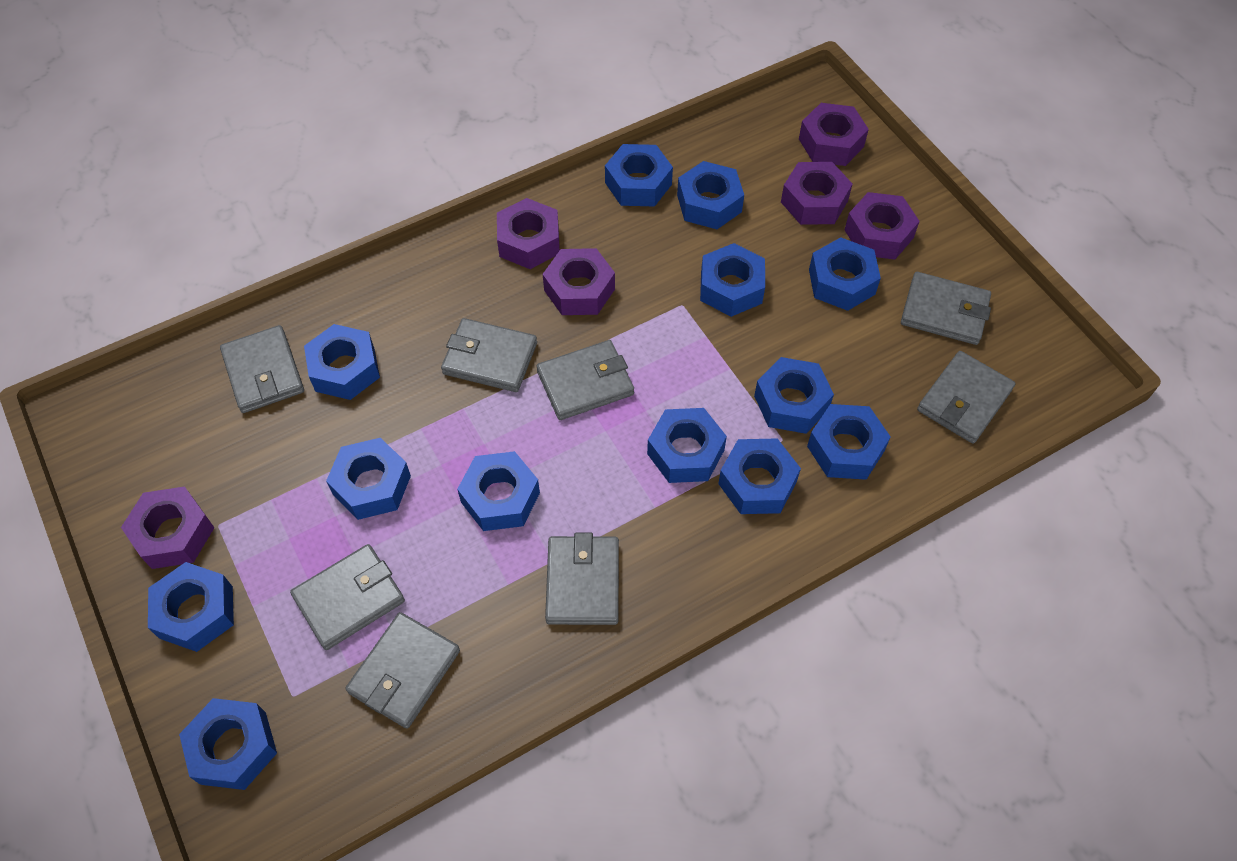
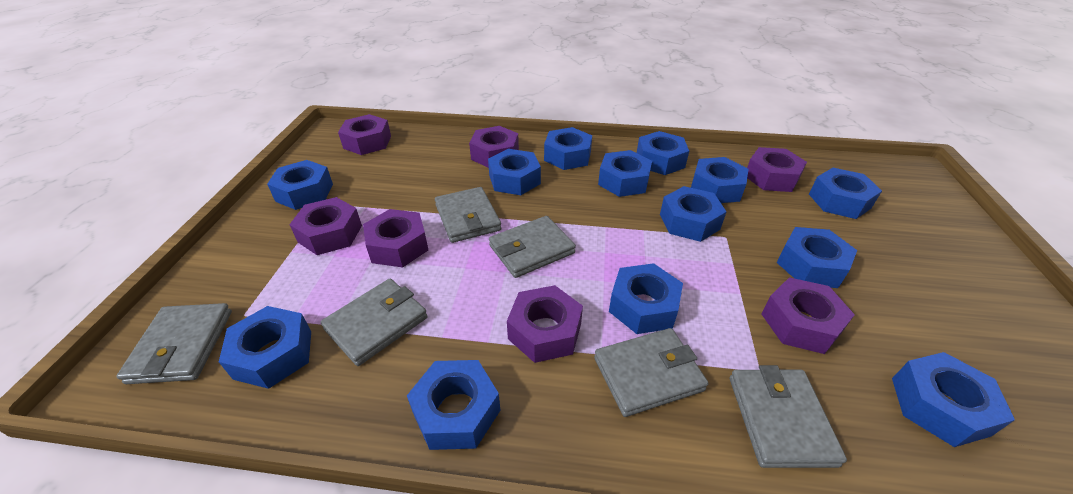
grey wallet: 8 -> 6
purple nut: 6 -> 7

